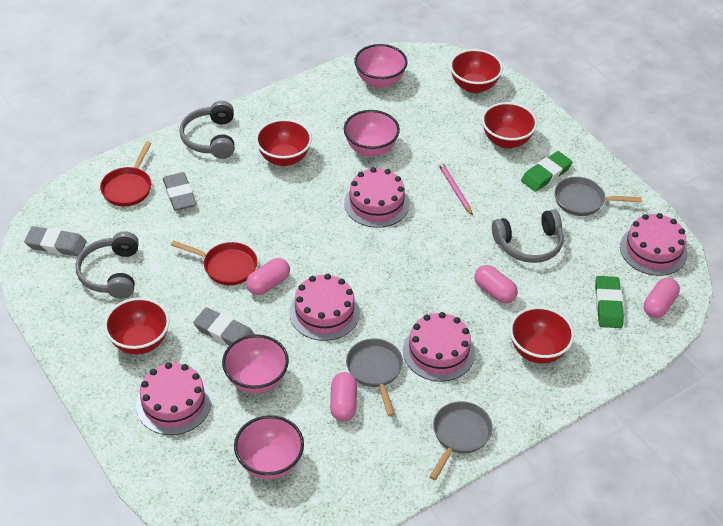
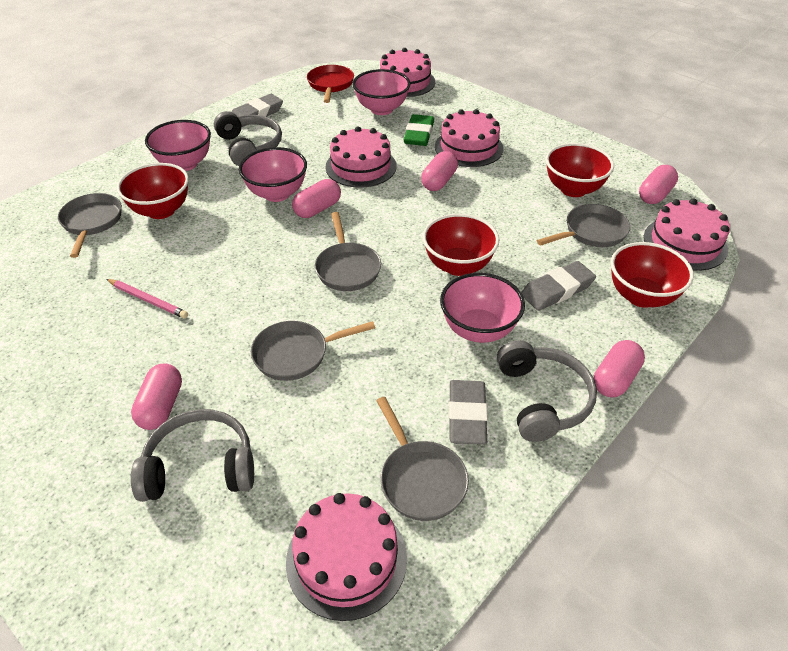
green eraser: 2 -> 1
grey pan: 3 -> 5
pink capsule: 4 -> 5
red bowl: 5 -> 4
red pan: 2 -> 1

